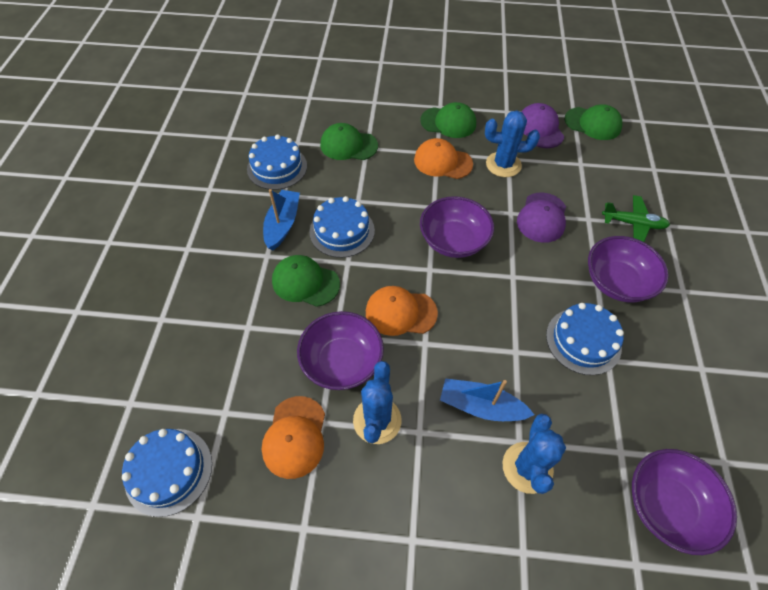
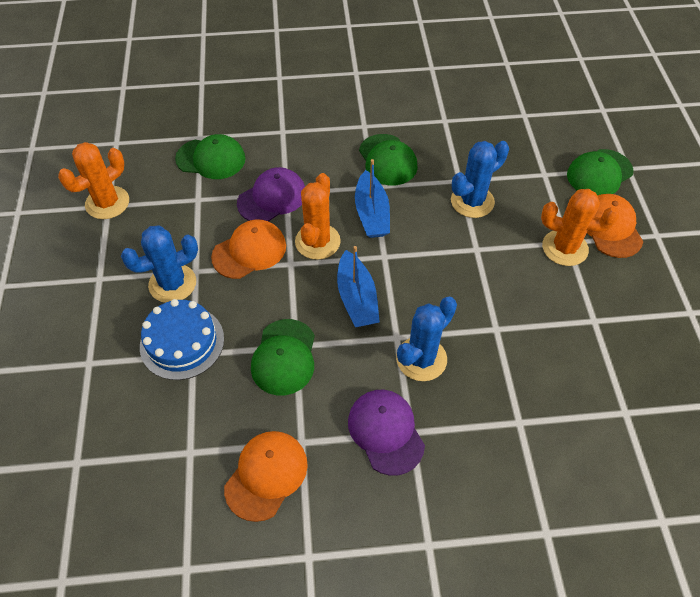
blue cake: 4 -> 1
green plane: 1 -> 0
orange cactus: 0 -> 3
purple bowl: 4 -> 0

